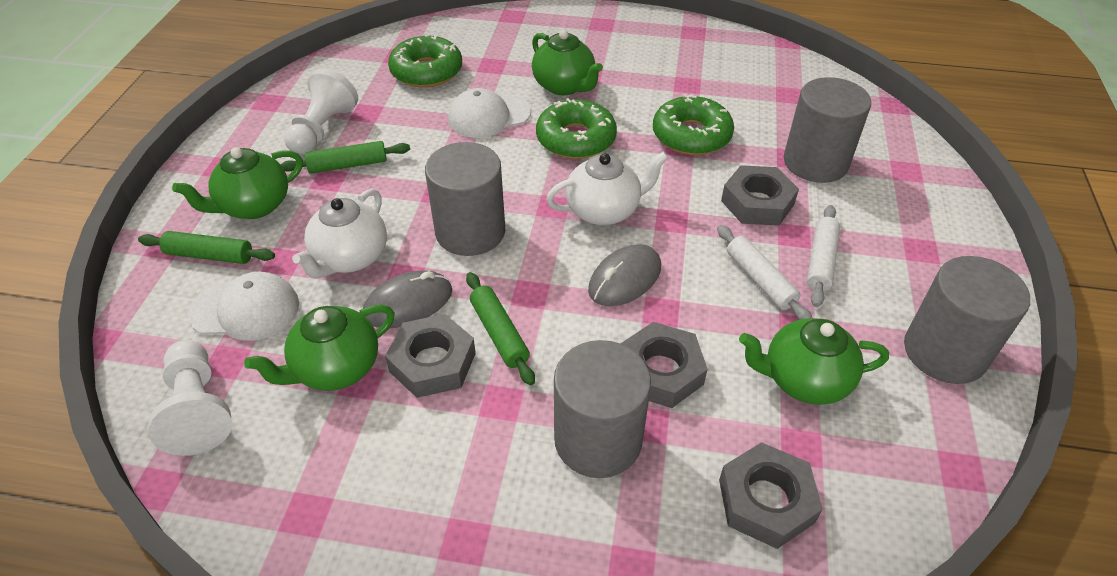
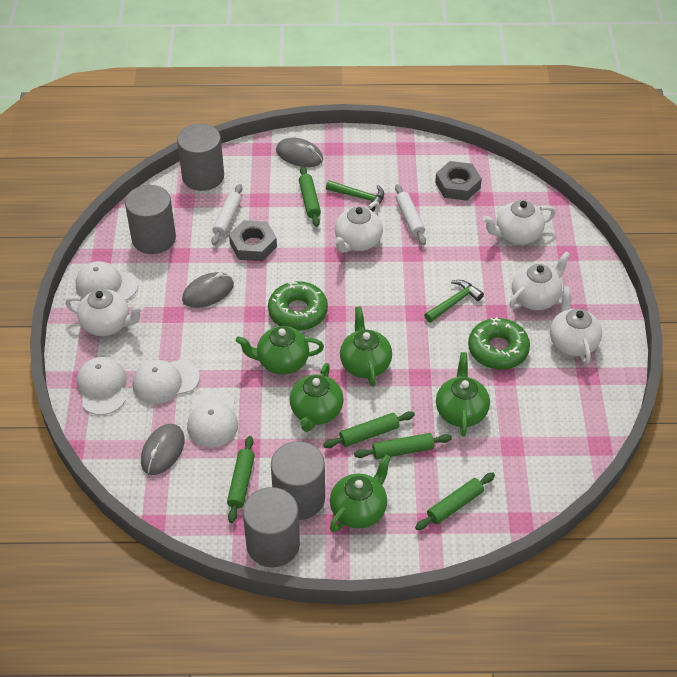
green donut: 3 -> 2
green hammer: 0 -> 2
green rolling pin: 3 -> 5
green teapot: 4 -> 5
grey mouse: 2 -> 3
grey nut: 4 -> 2
white cap: 2 -> 4
white pawn: 2 -> 0
white teapot: 2 -> 5

